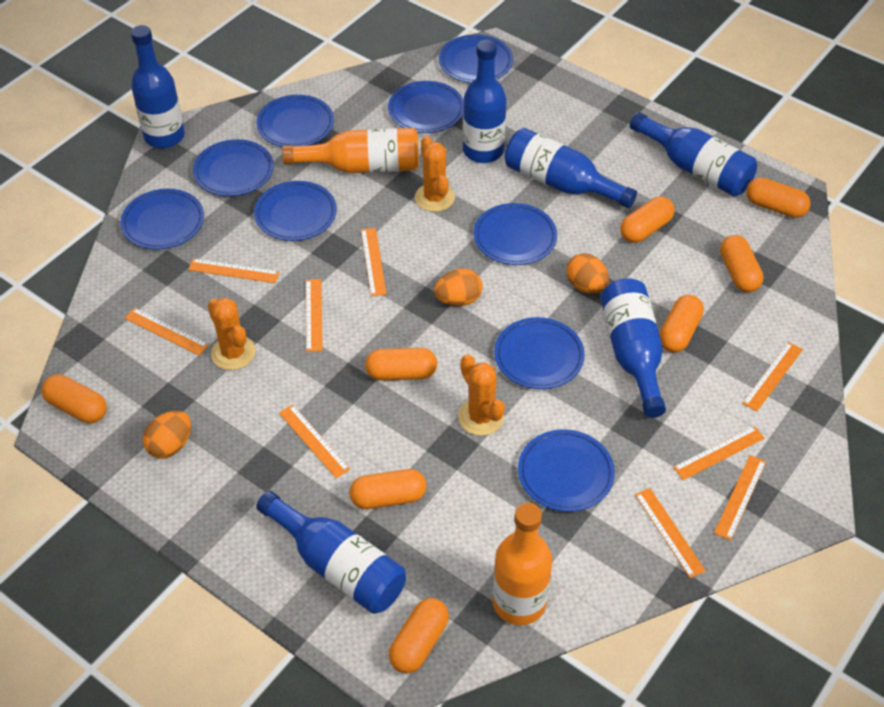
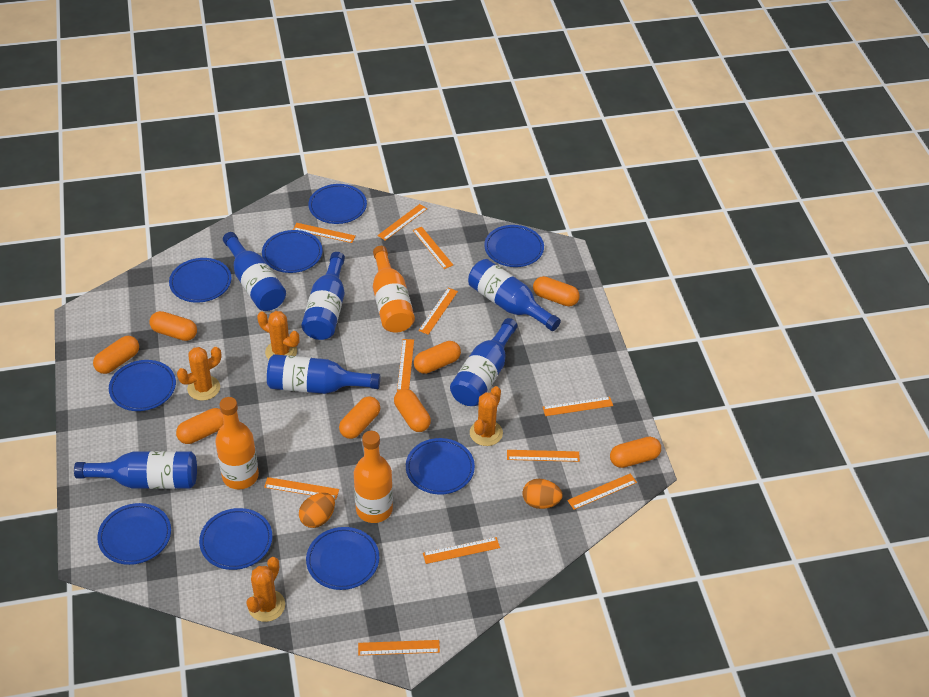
orange bottle: 2 -> 3
orange cactus: 3 -> 4
orange egg: 3 -> 2
orange ruler: 9 -> 11

